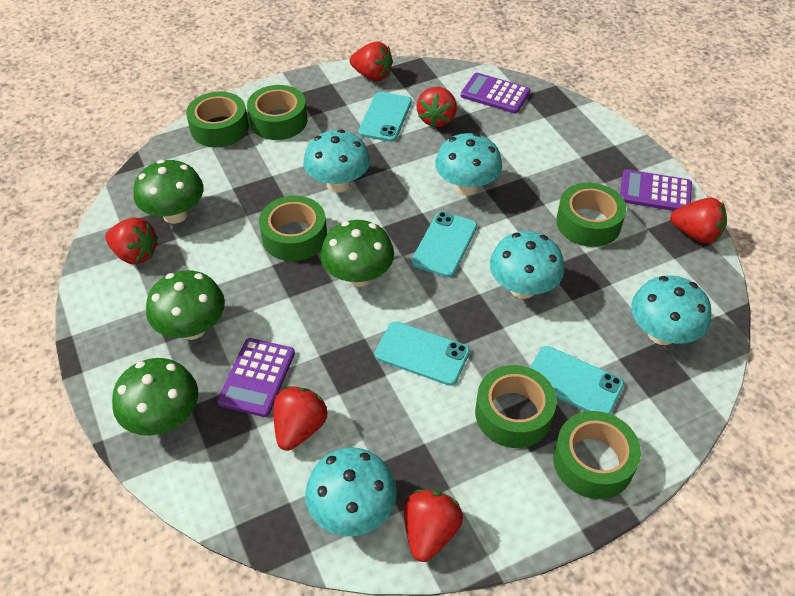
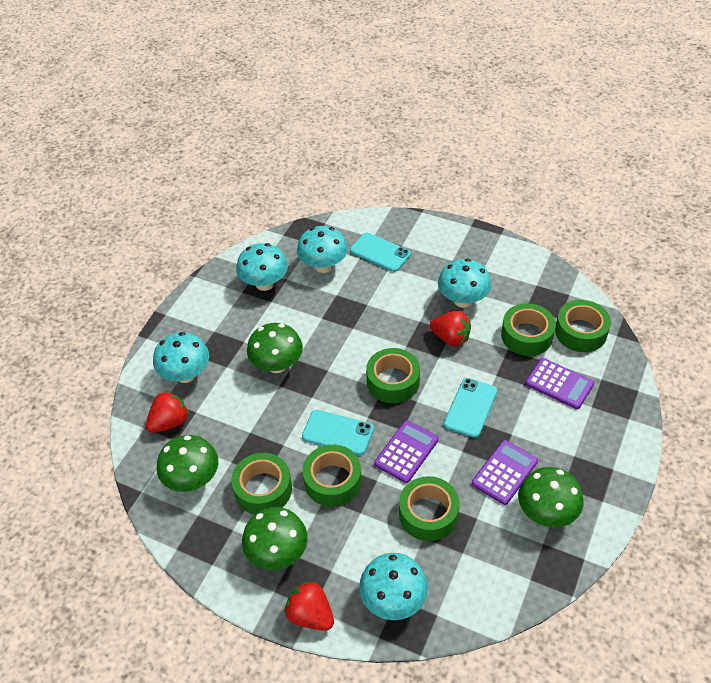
red strawberry: 6 -> 3
turquoise phone: 4 -> 3

